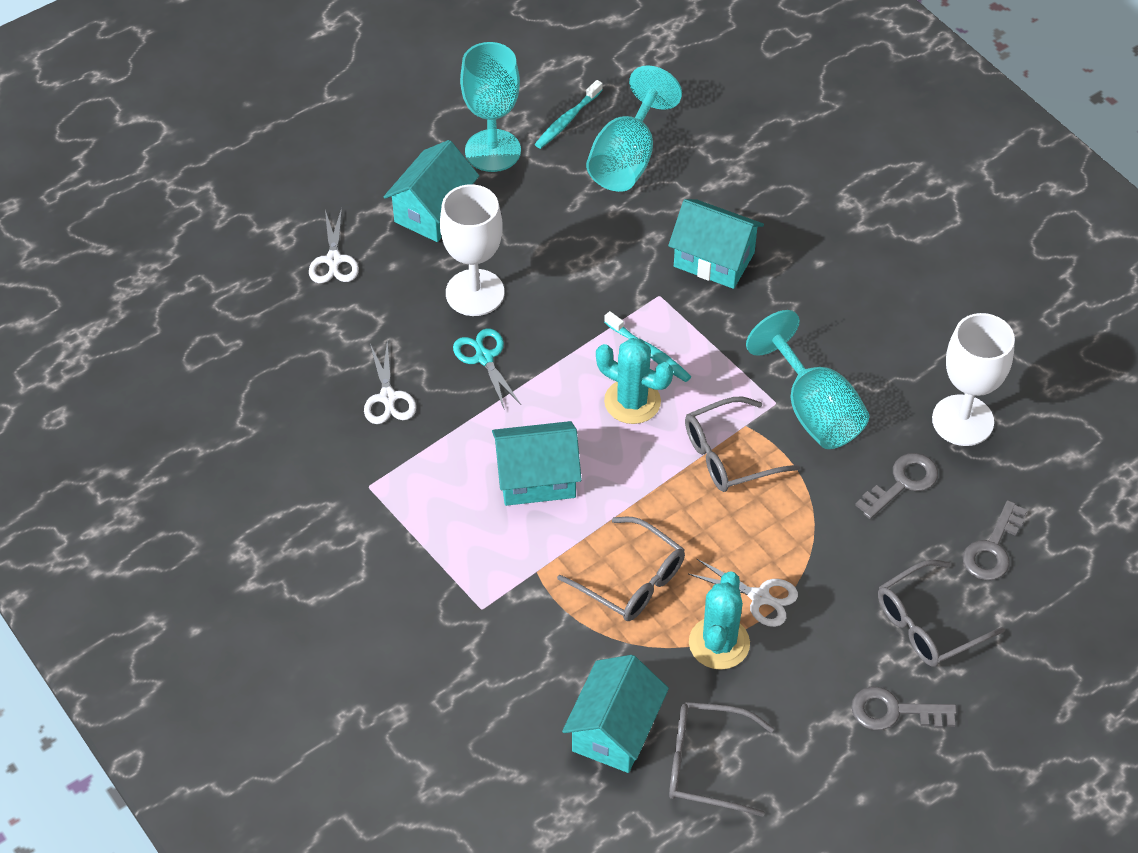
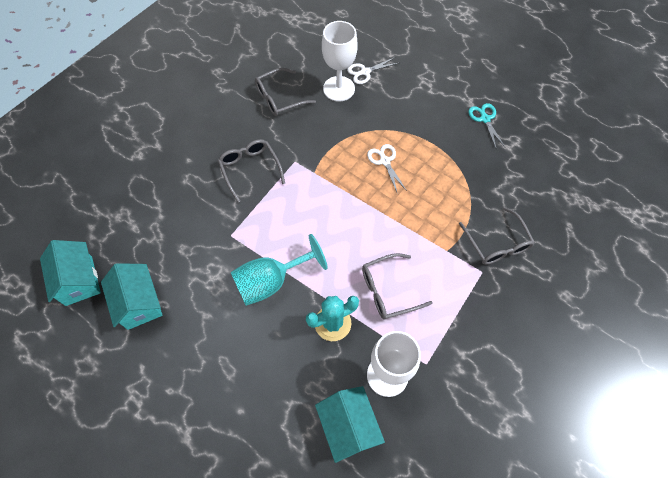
grey key: 3 -> 0
turquoise cactus: 2 -> 1
turquoise goblet: 3 -> 1
turquoise house: 4 -> 3
turquoise toothbrush: 2 -> 0
white scissors: 3 -> 2

